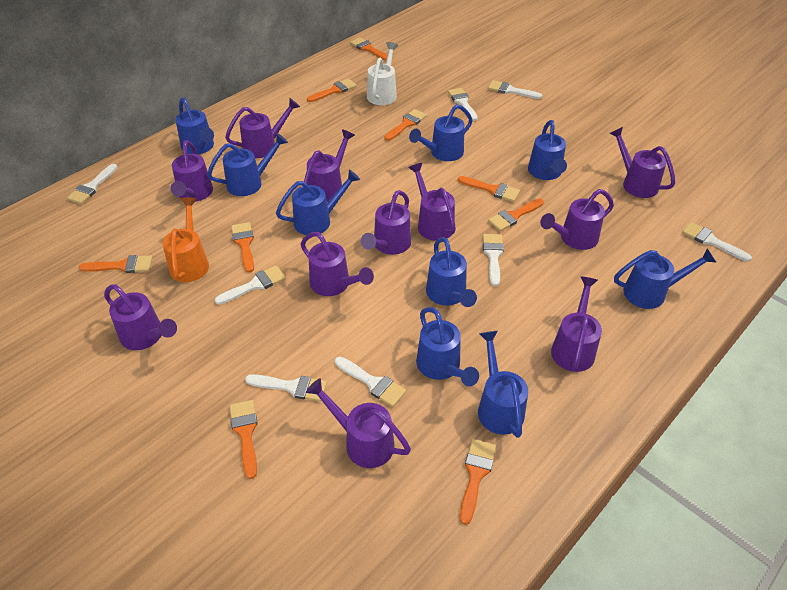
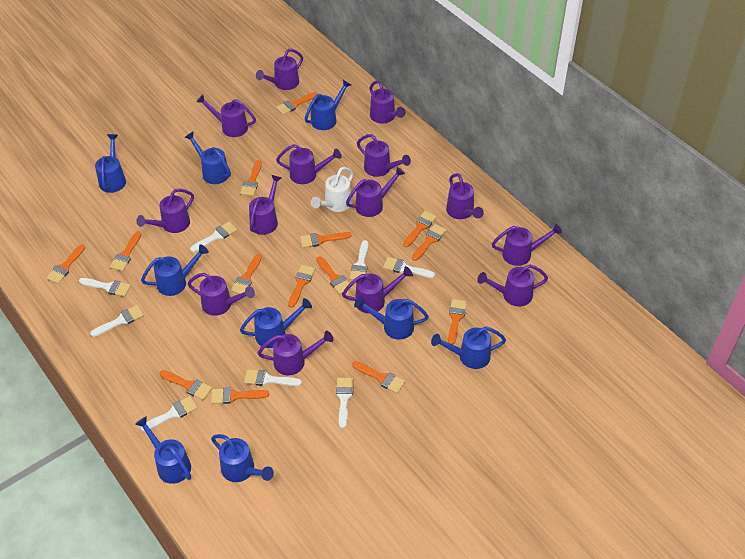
orange brush: 9 -> 14
orange watering can: 1 -> 0
purple watering can: 11 -> 14

